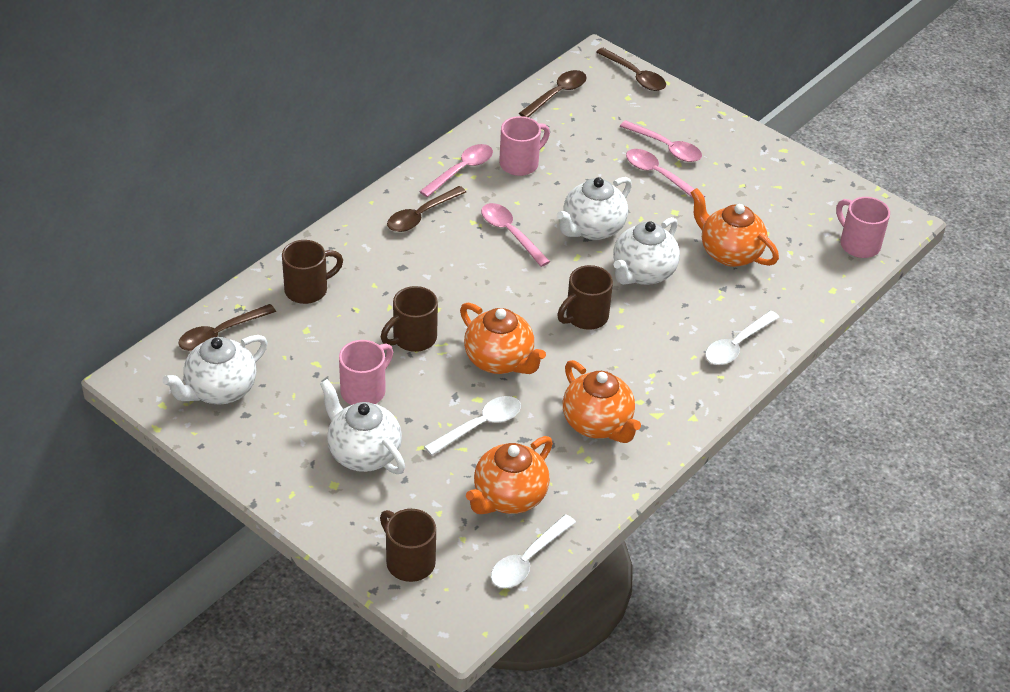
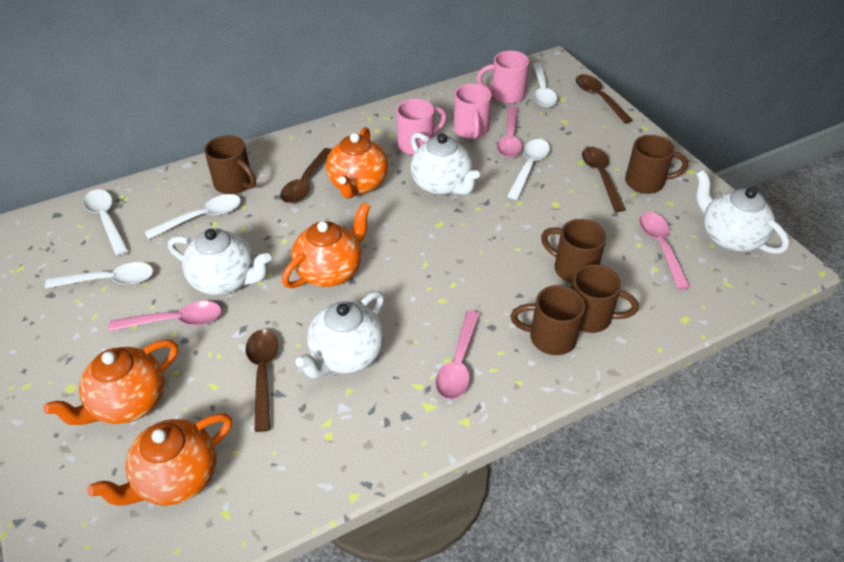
brown mug: 4 -> 5
white spoon: 3 -> 5

